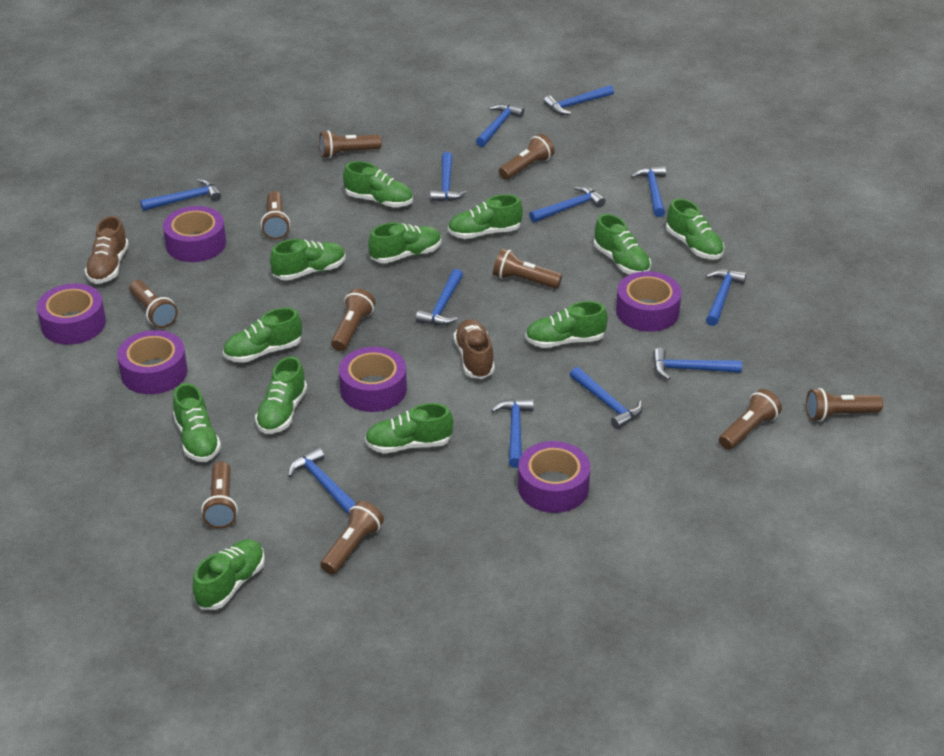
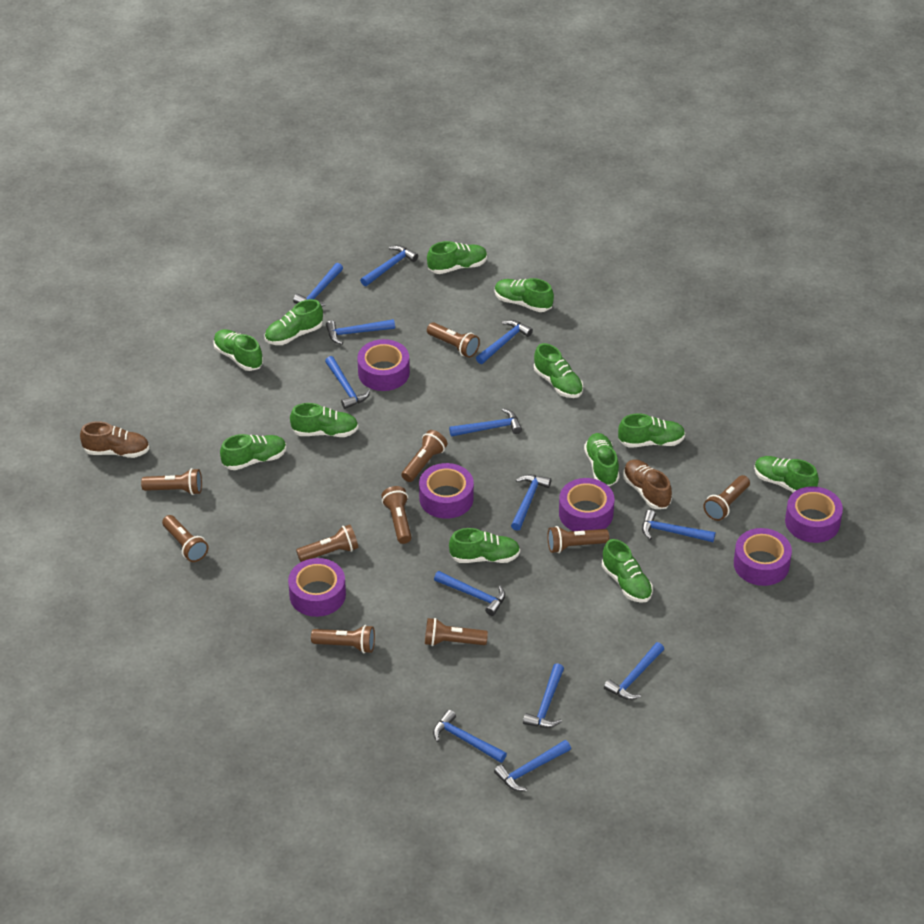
blue hammer: 12 -> 13

